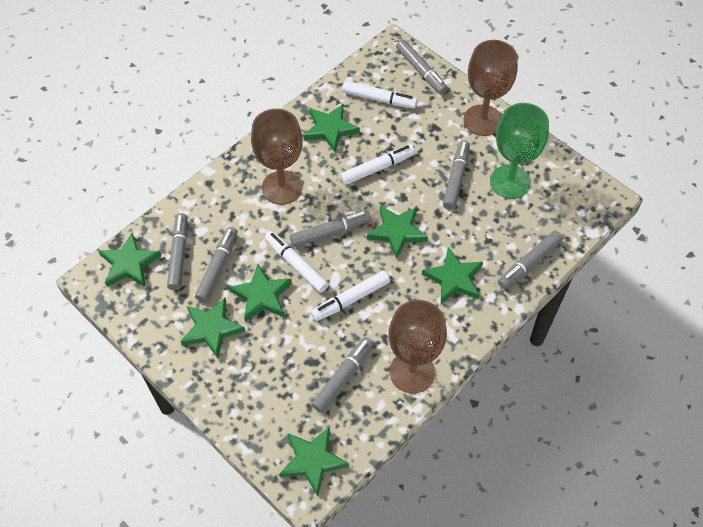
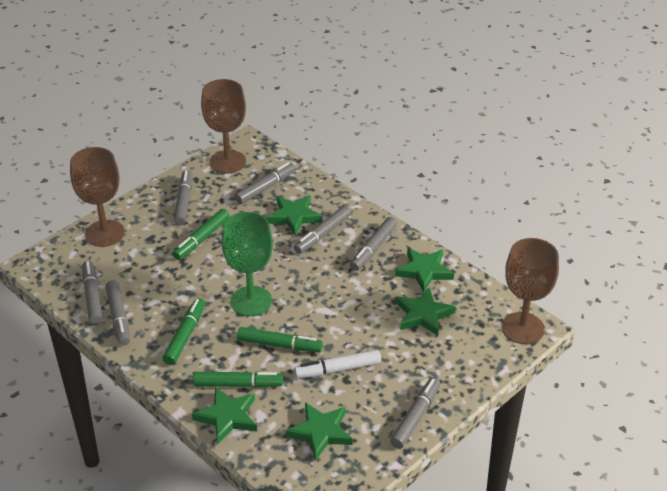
green marker: 0 -> 4
green star: 7 -> 5
white marker: 4 -> 1

